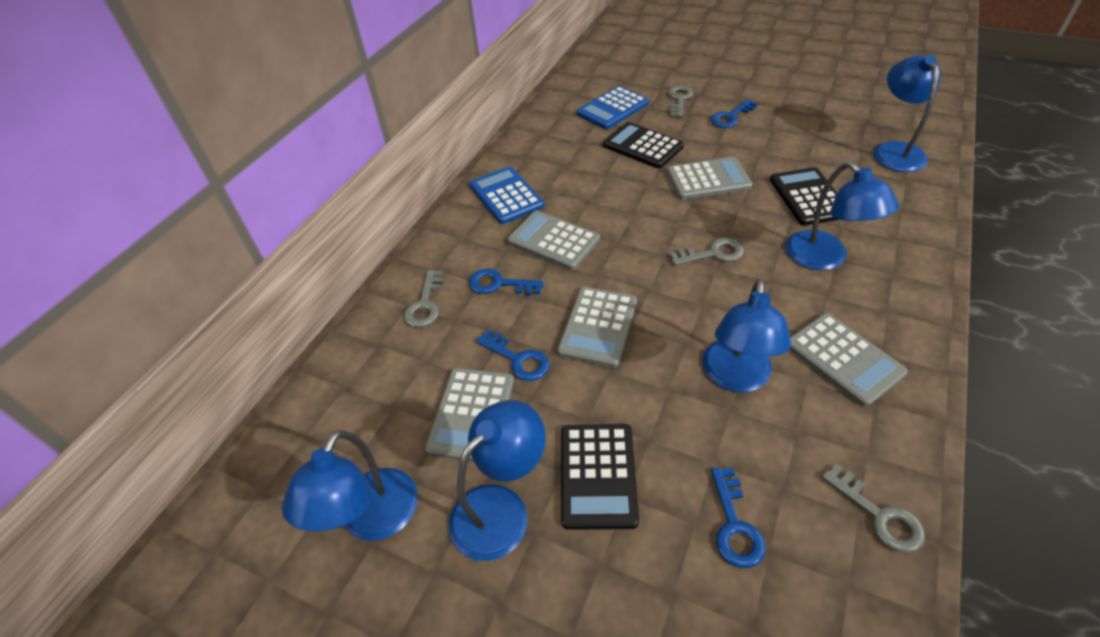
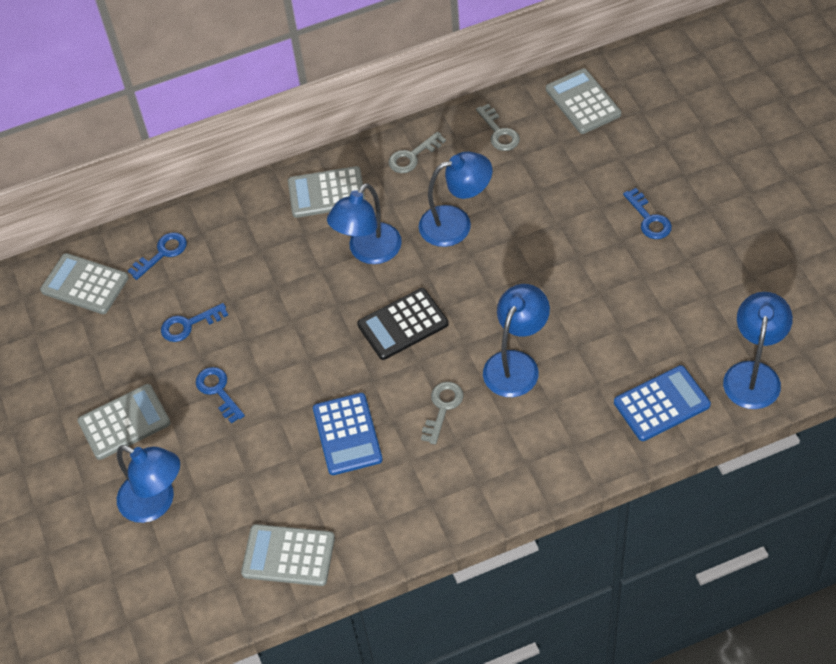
black calculator: 3 -> 1
grey key: 4 -> 3

